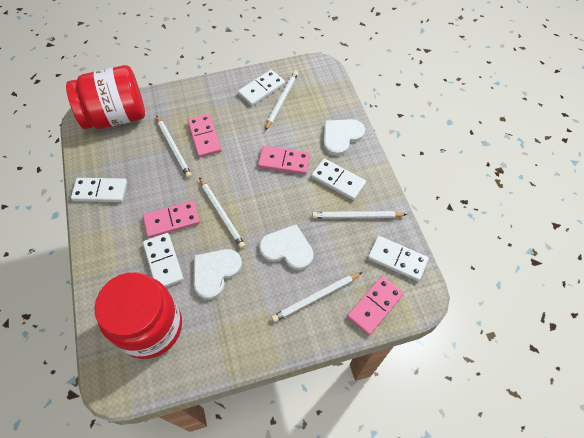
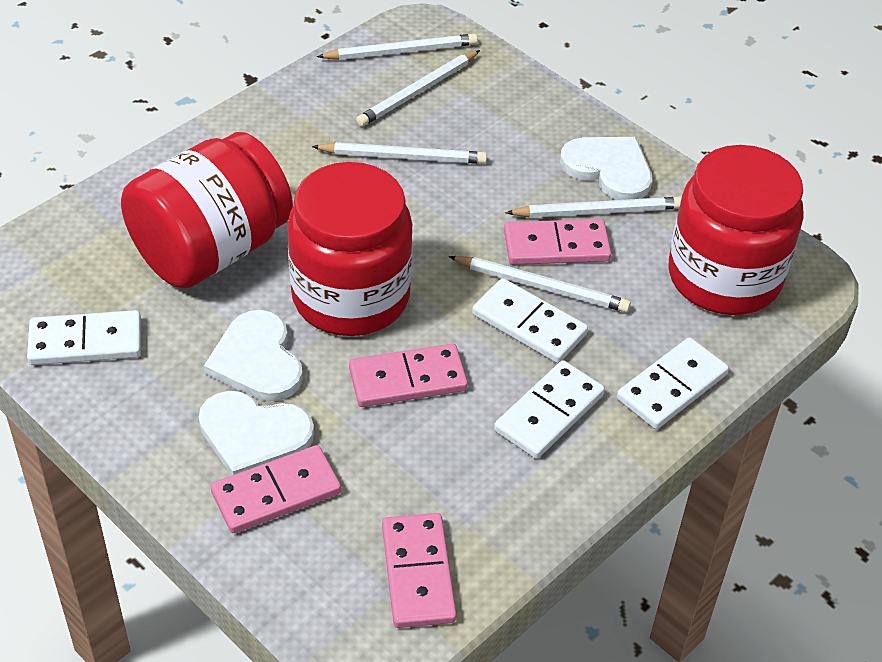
red jar: 2 -> 3
white domino: 5 -> 4

